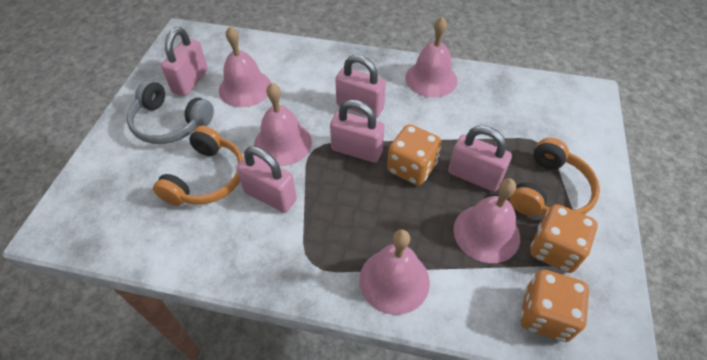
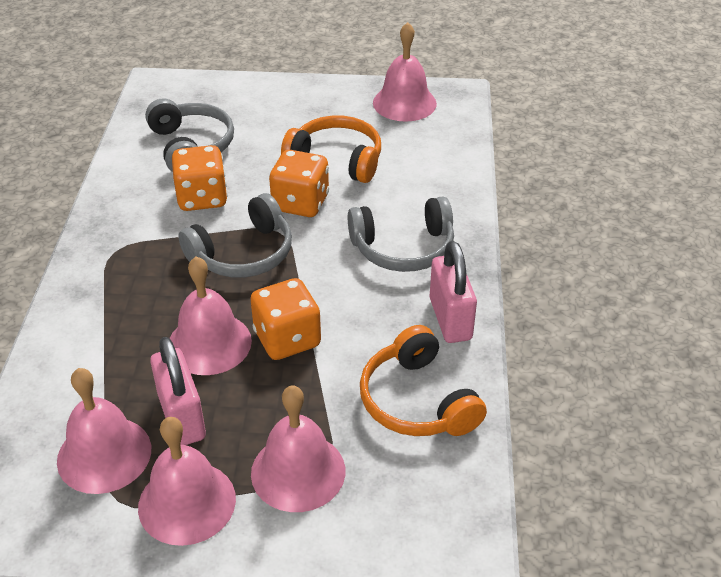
grey headphones: 1 -> 3
pink padlock: 5 -> 2

